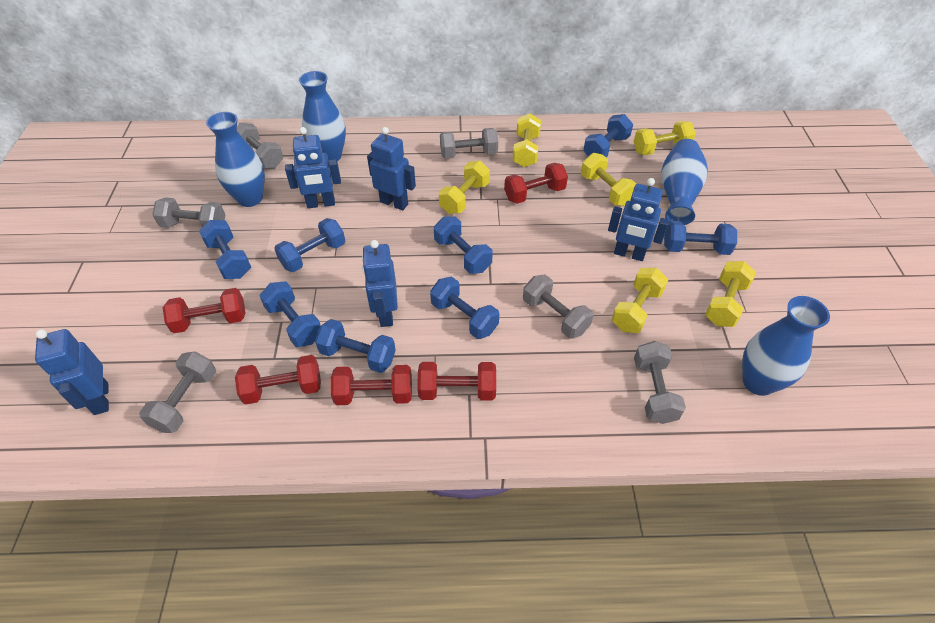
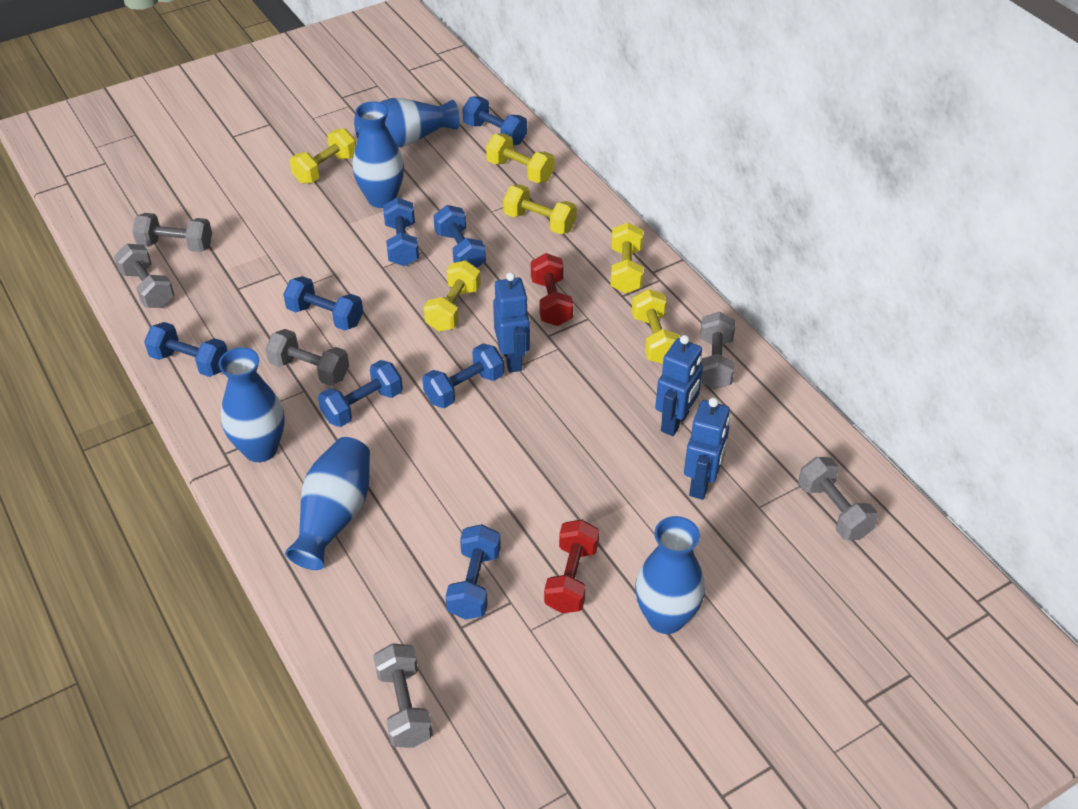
blue robot: 5 -> 3
blue vase: 4 -> 5
red dumbbell: 5 -> 2

